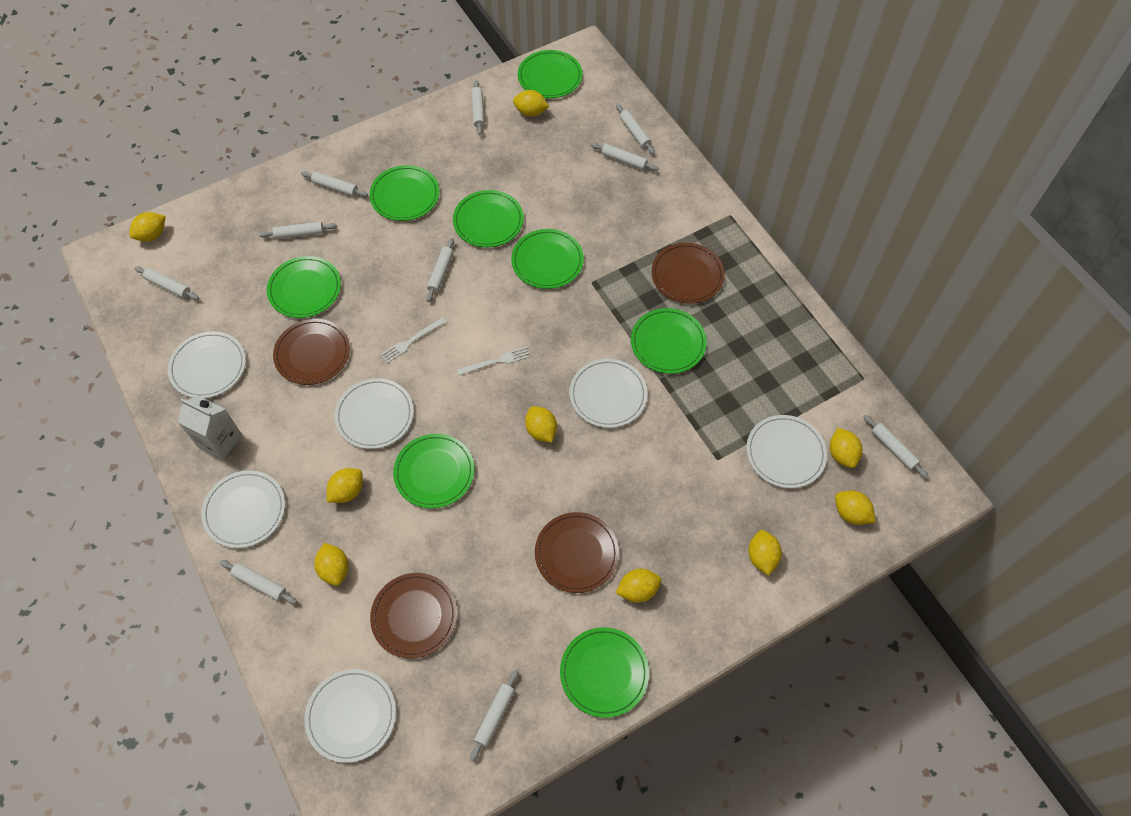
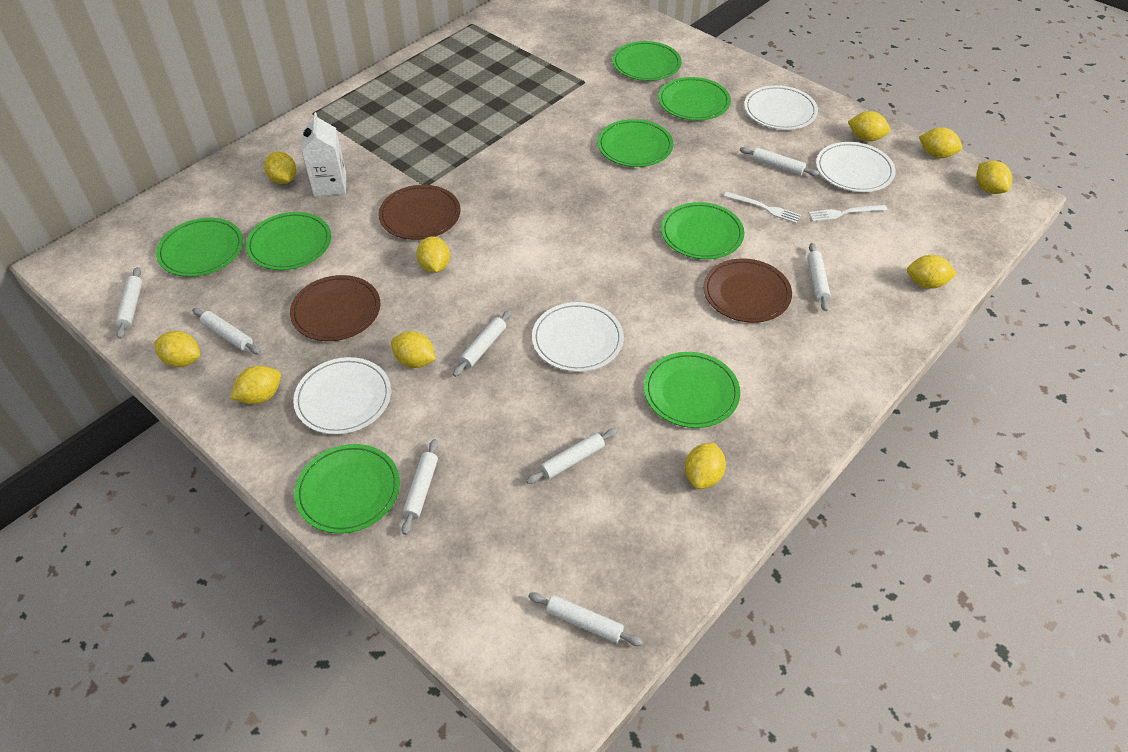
brown plate: 4 -> 3
white plate: 6 -> 4
white rolling pin: 10 -> 8
yellow lemon: 9 -> 10

